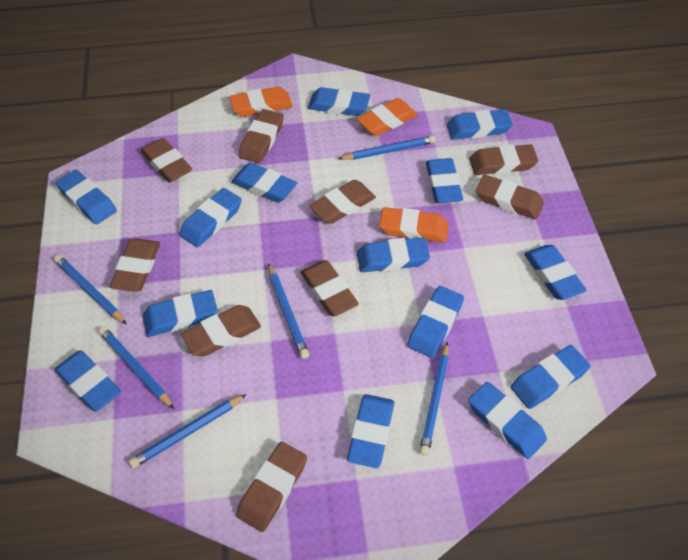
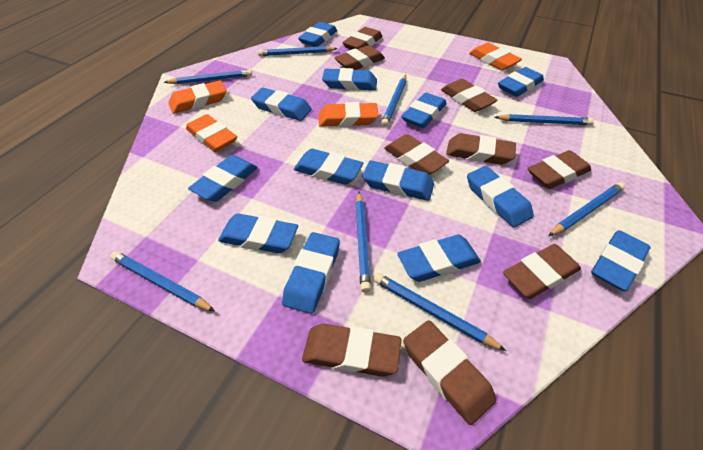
blue eraser: 14 -> 13
blue pencil: 6 -> 8
orange eraser: 3 -> 4

